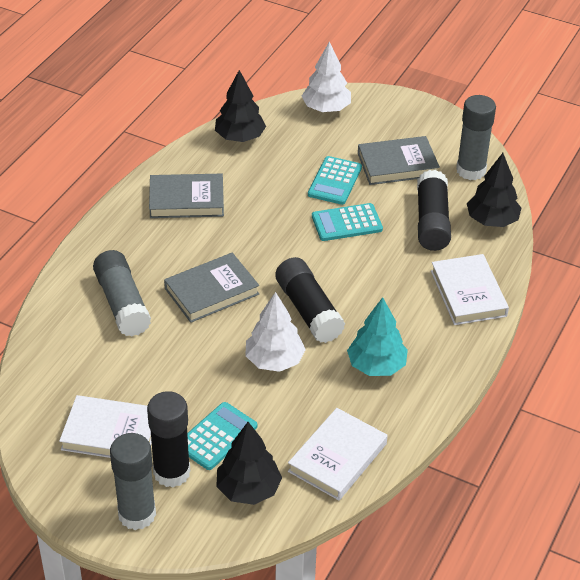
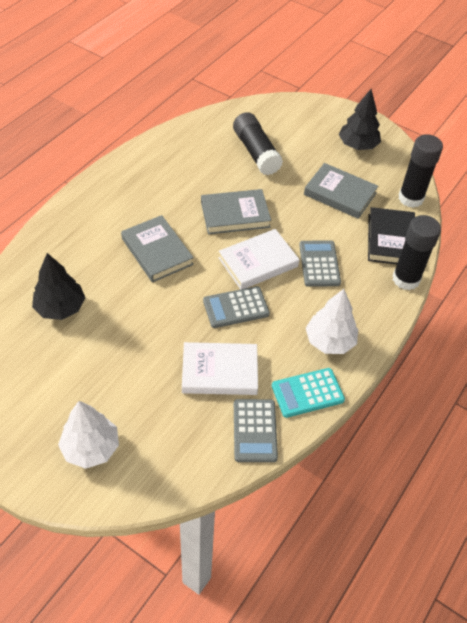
black book: 0 -> 1
black tree: 3 -> 2
grey calculator: 0 -> 3
grey glue stick: 3 -> 0
turquoise calculator: 3 -> 1
turquoise tree: 1 -> 0
white book: 3 -> 2

